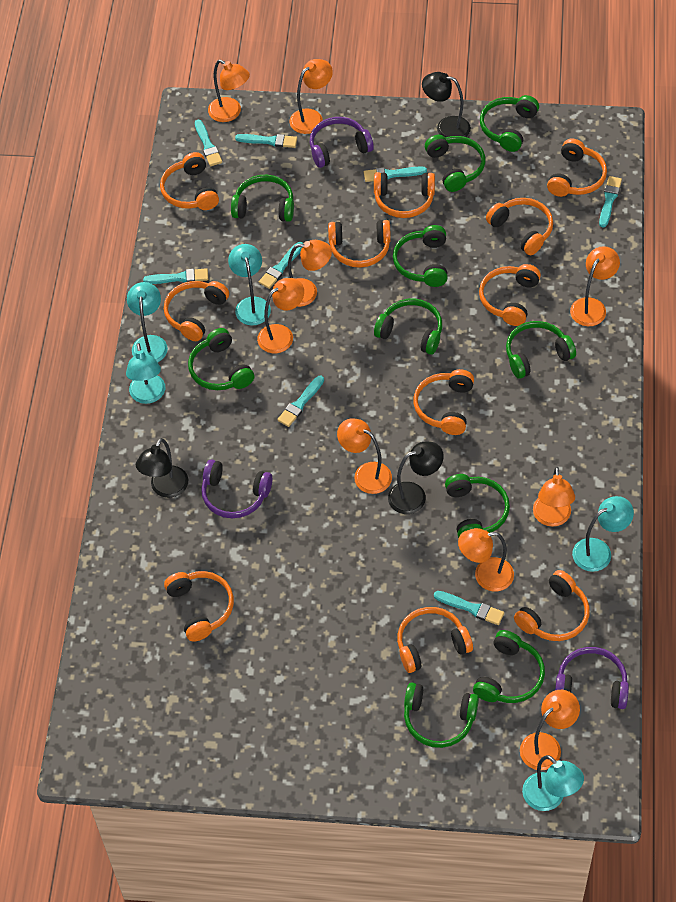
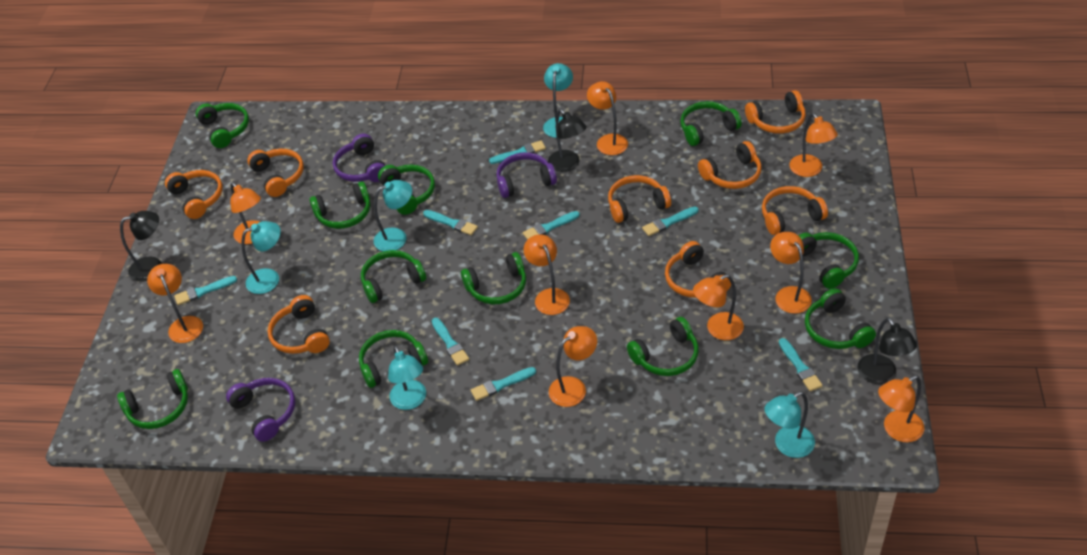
green headphones: 10 -> 11
orange headphones: 11 -> 8

